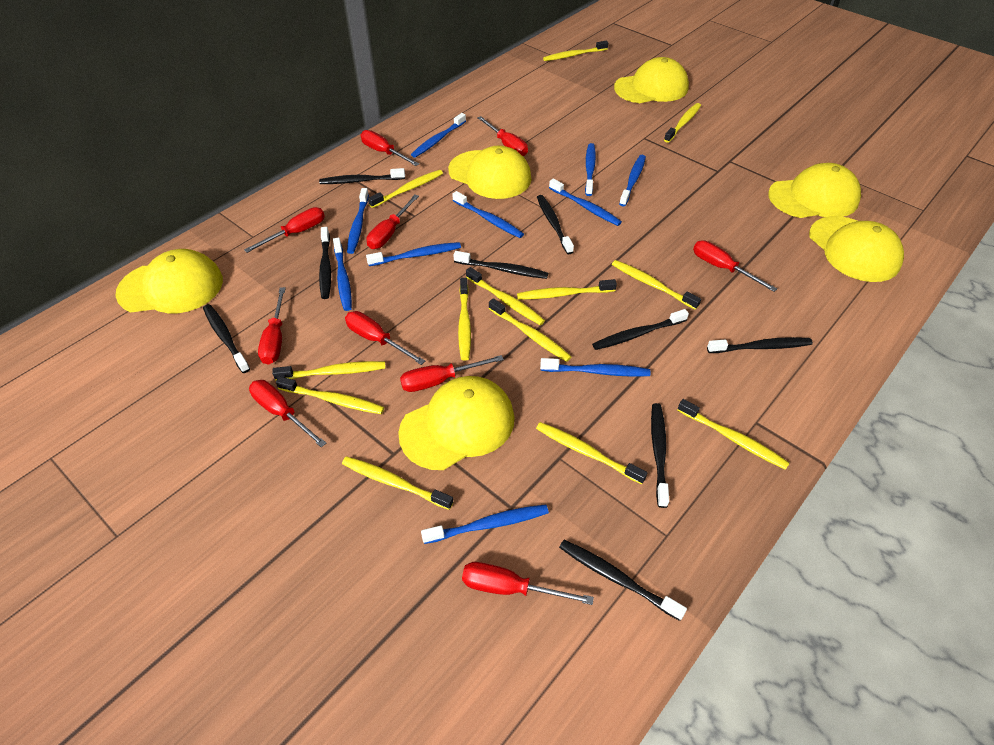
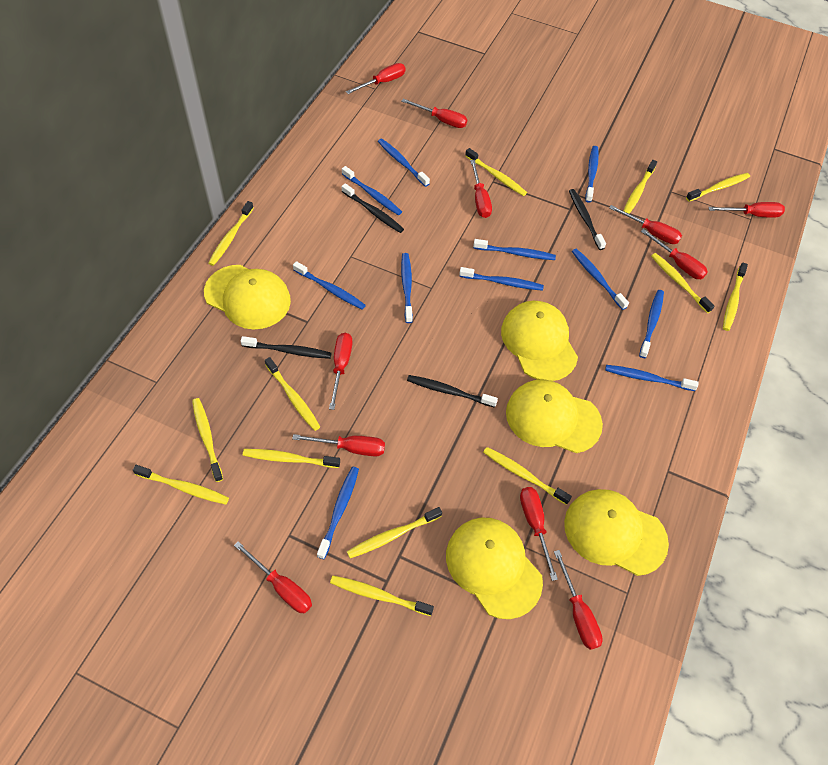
black toothbrush: 9 -> 4
blue toothbrush: 10 -> 11
red screwdriver: 10 -> 11
yellow cap: 6 -> 5

